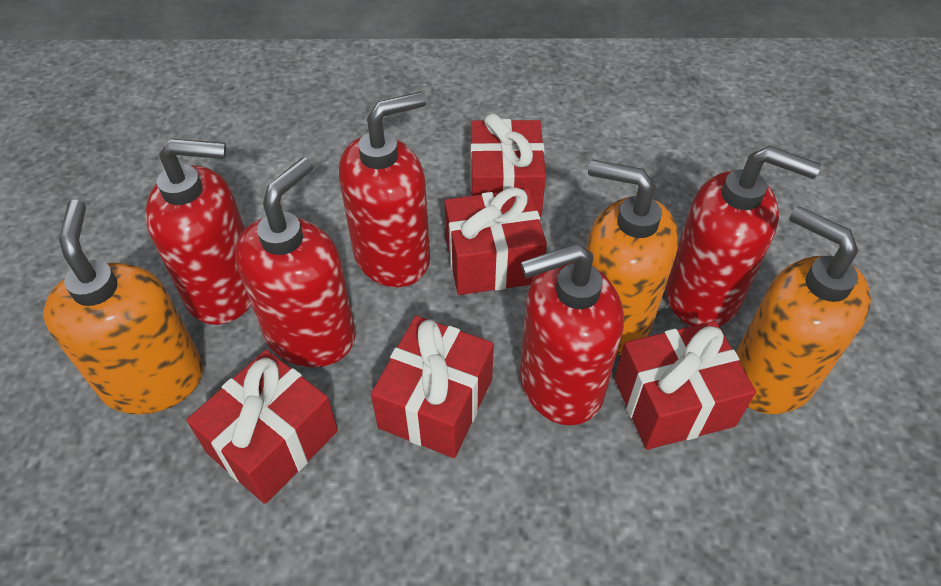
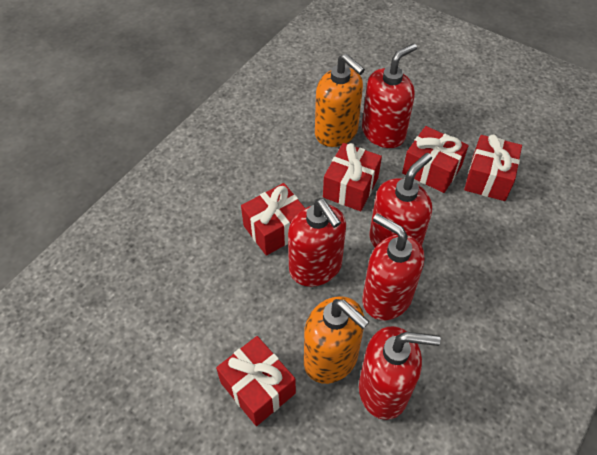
orange soap dispenser: 3 -> 2

